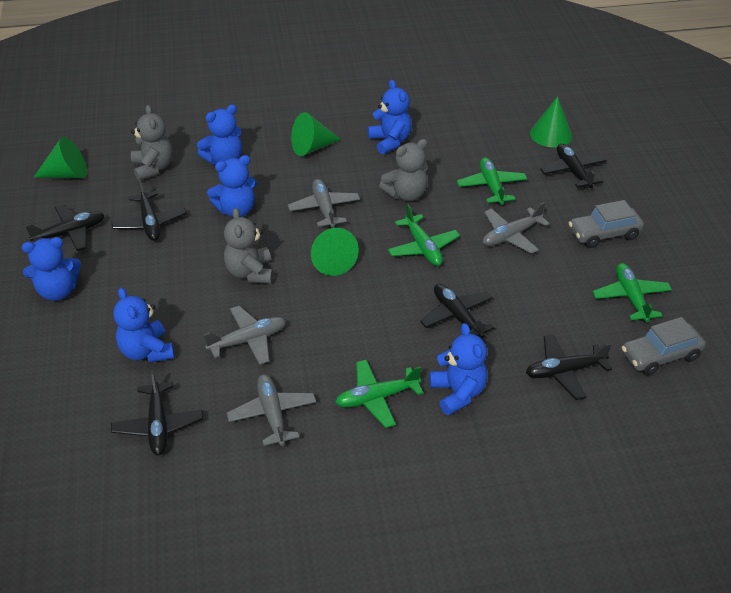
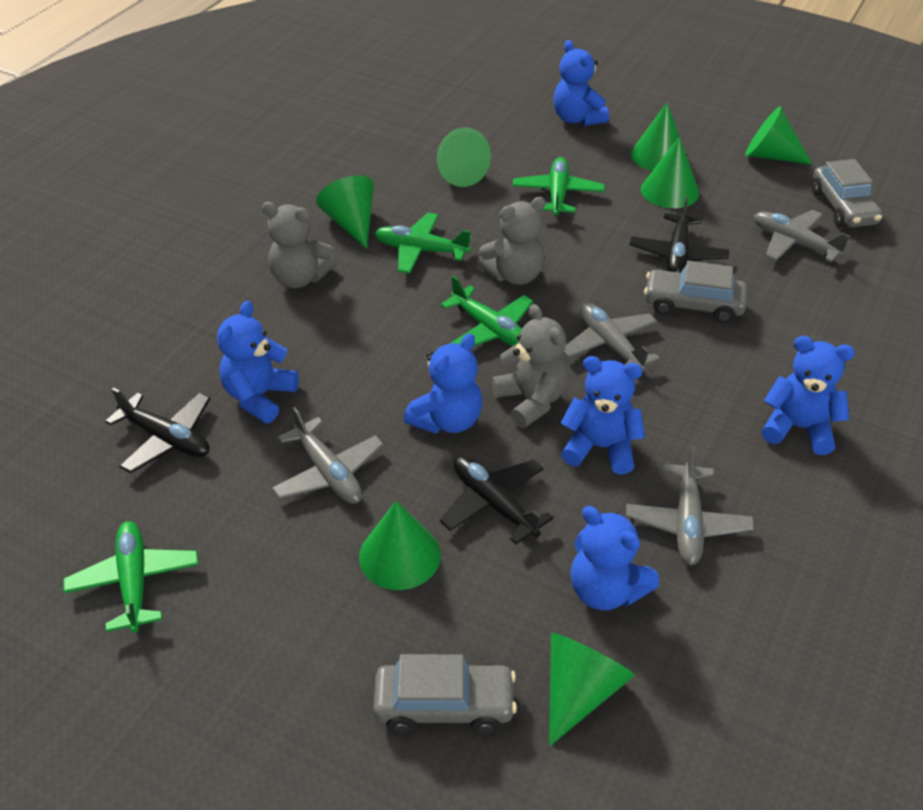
black plane: 6 -> 3
green cone: 4 -> 7
grey car: 2 -> 3

